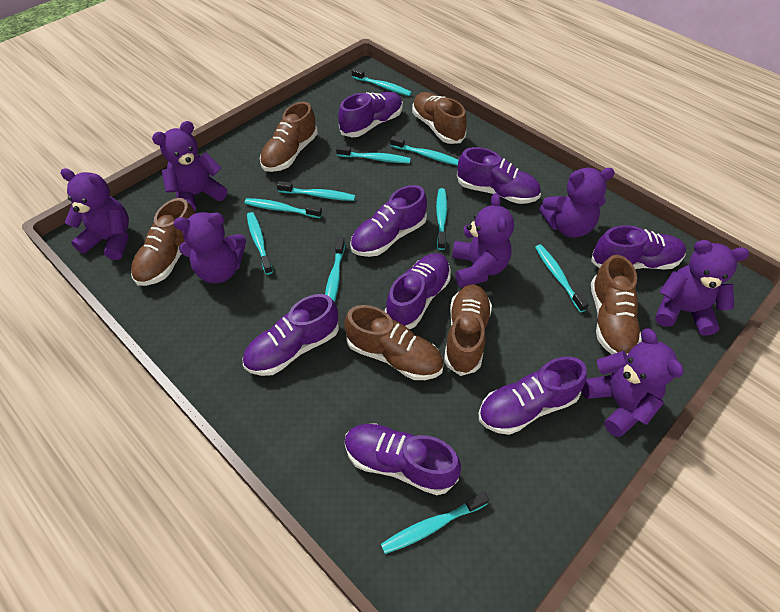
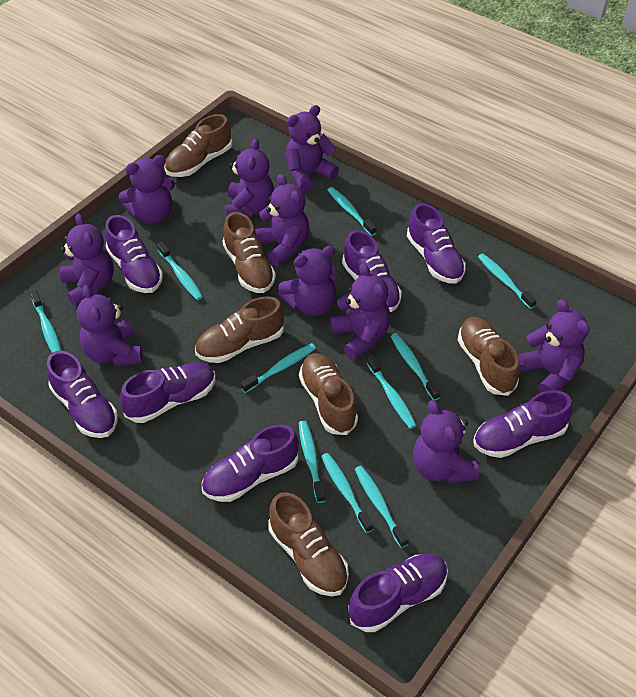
purple teddy bear: 7 -> 10

